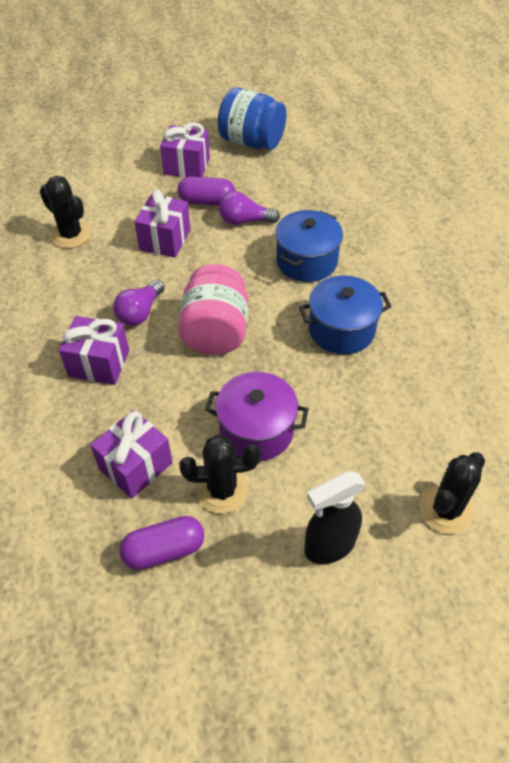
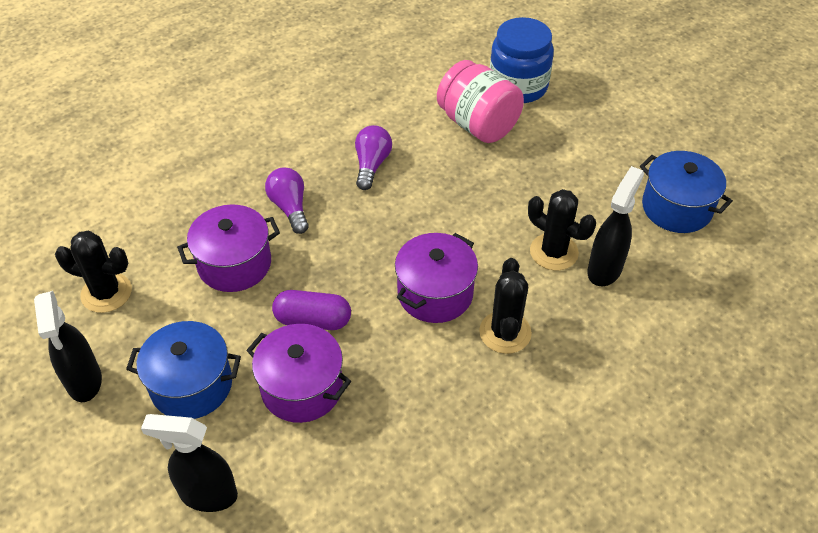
black spray bottle: 1 -> 3
purple capsule: 2 -> 1
purple gift: 4 -> 0
purple pot: 1 -> 3

